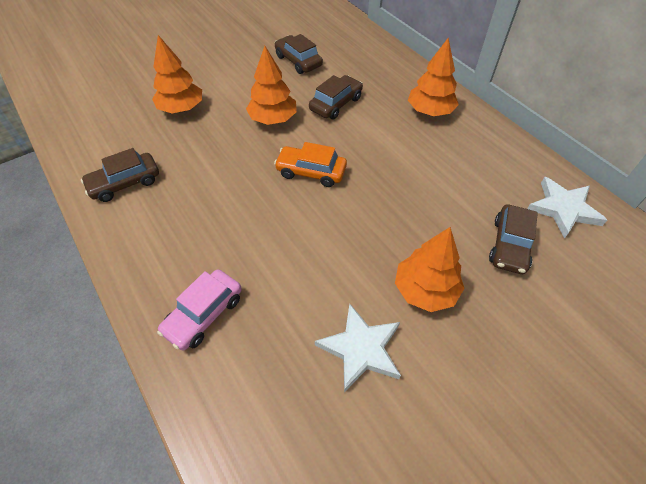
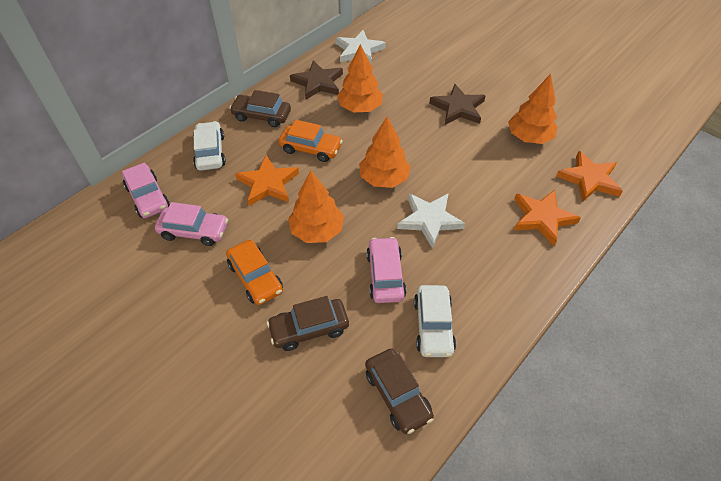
brown car: 4 -> 3
brown star: 0 -> 2
orange car: 1 -> 2
orange star: 0 -> 3
pink car: 1 -> 3
white car: 0 -> 2

